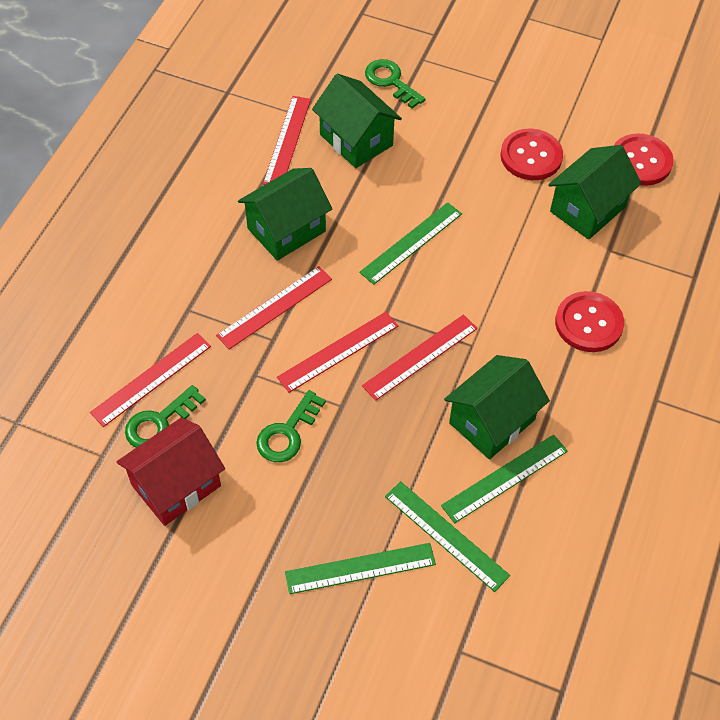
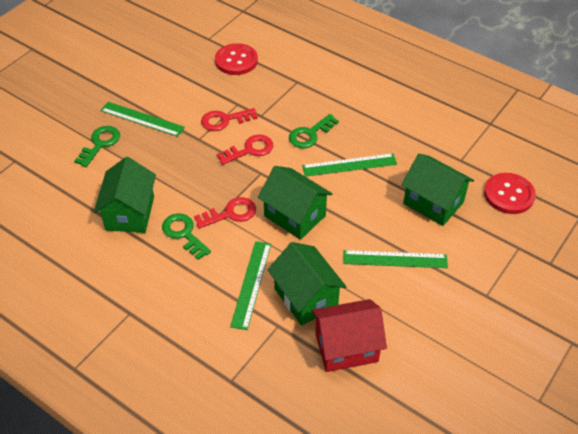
red button: 3 -> 2
red key: 0 -> 3
red ruler: 5 -> 0

